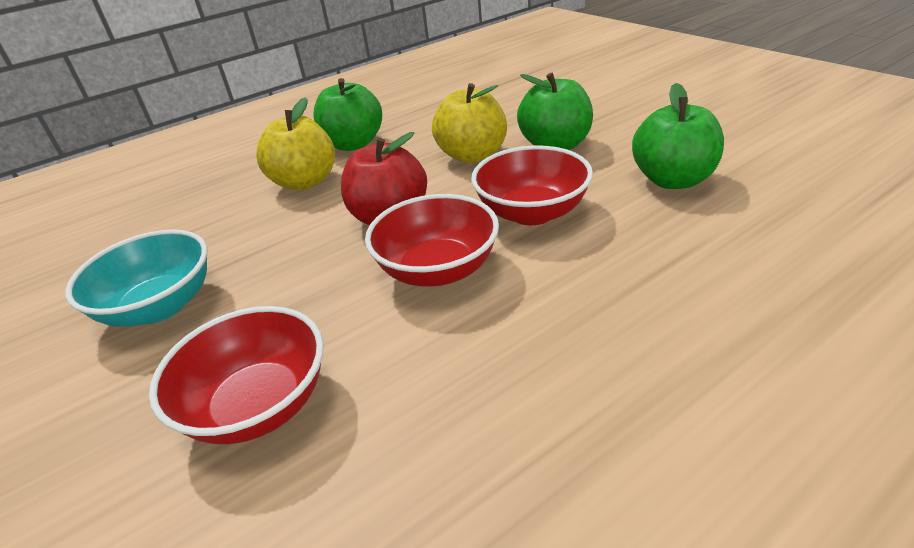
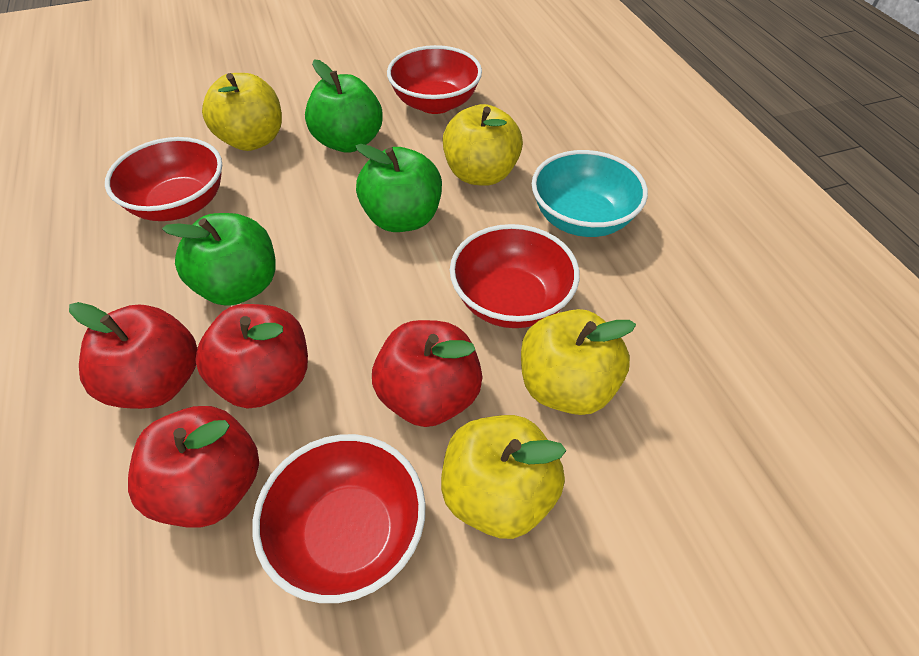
red apple: 1 -> 4
red bowl: 3 -> 4
yellow apple: 2 -> 4

